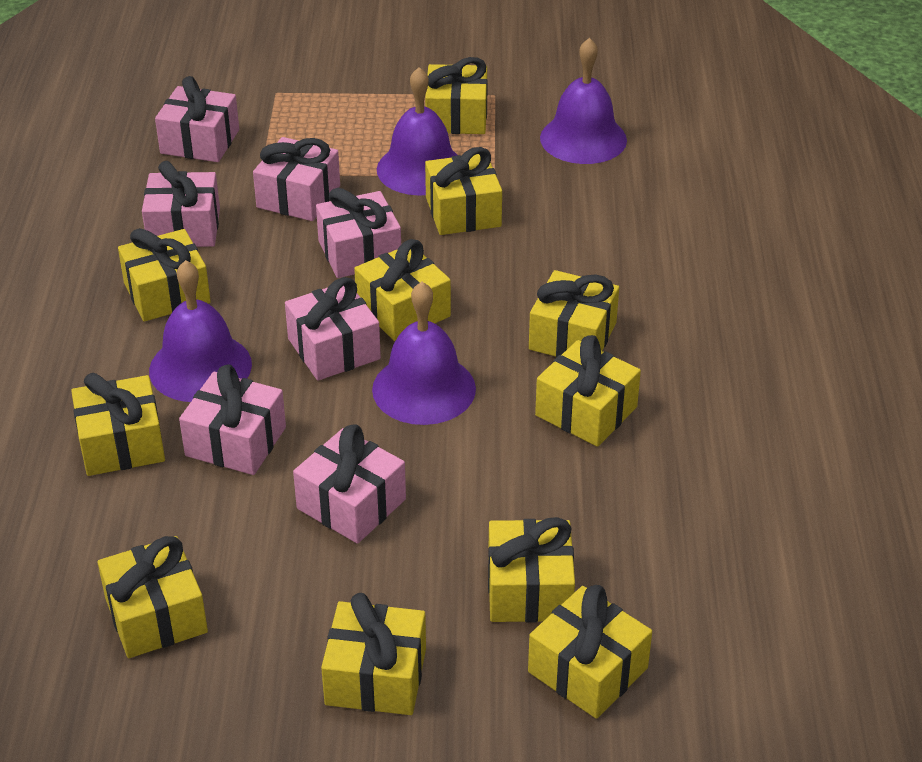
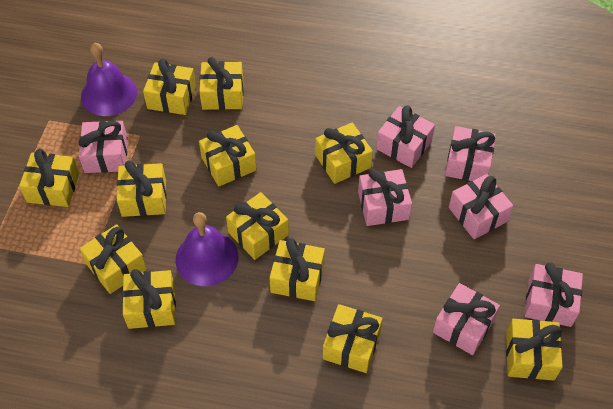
purple bell: 4 -> 2
yellow gift: 11 -> 12

